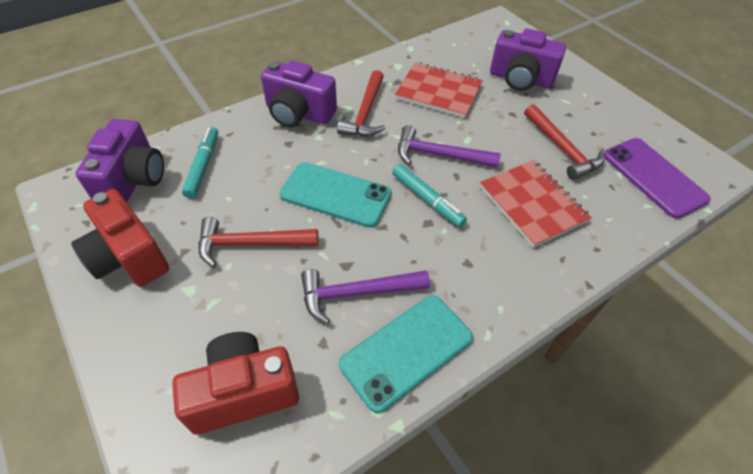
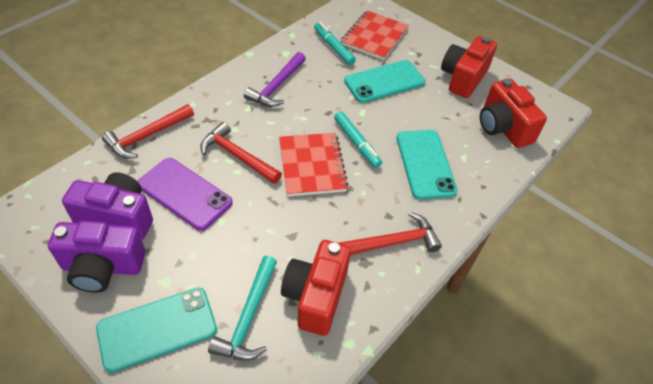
purple camera: 3 -> 2
purple hammer: 2 -> 1
red camera: 2 -> 3
turquoise hammer: 0 -> 1
turquoise phone: 2 -> 3

